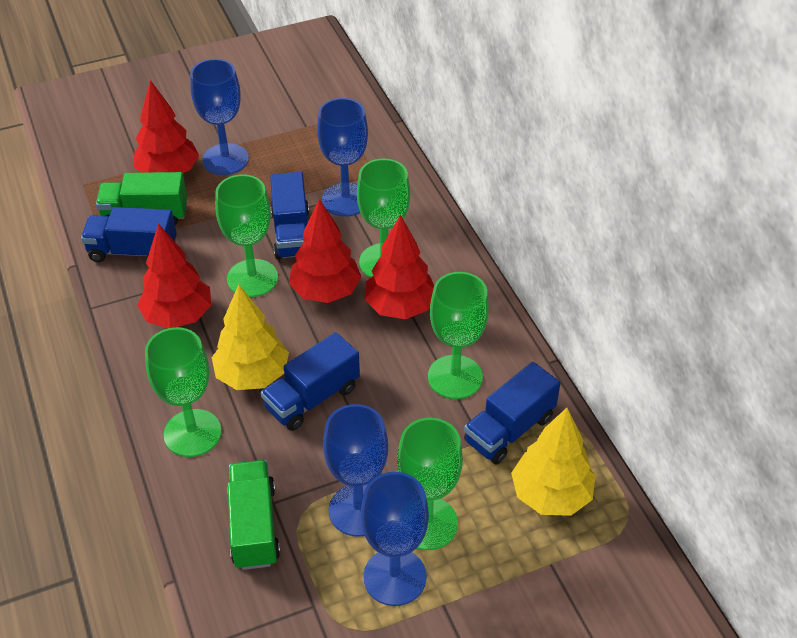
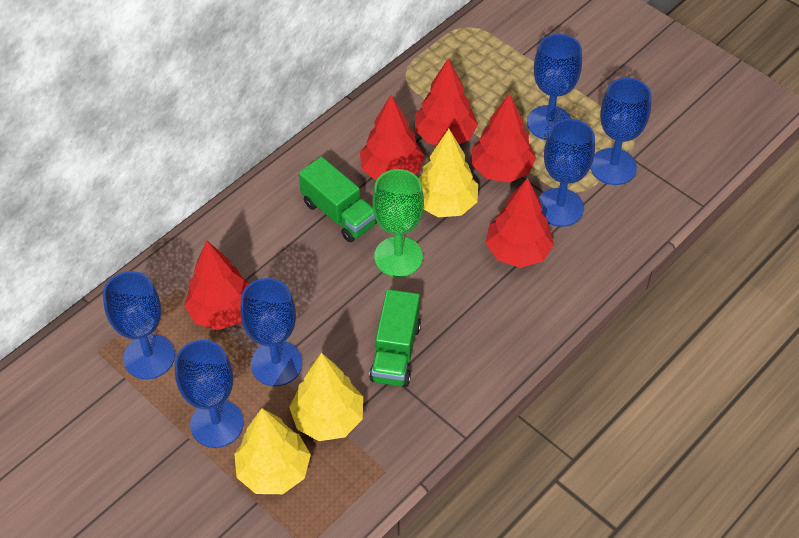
blue goblet: 4 -> 6
blue truck: 4 -> 0
green goblet: 5 -> 1
red tree: 4 -> 5
yellow tree: 2 -> 3

